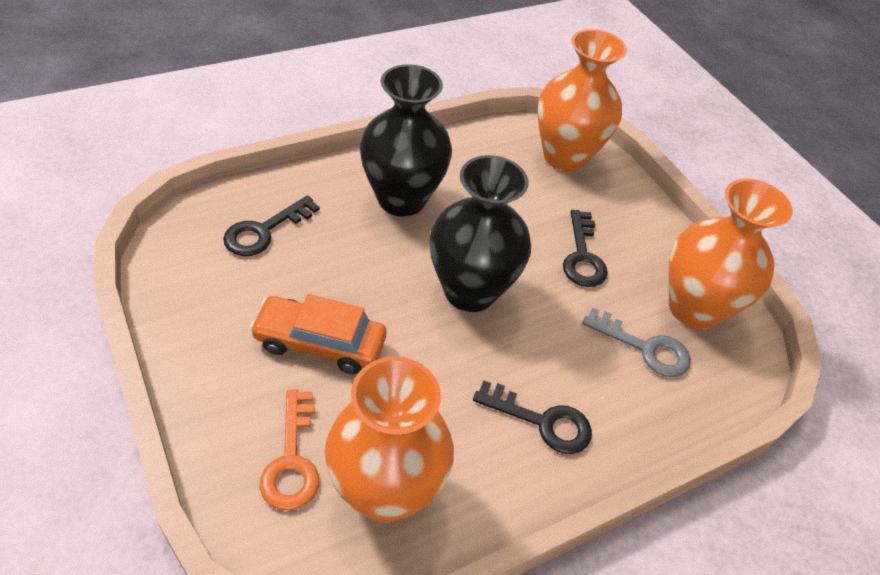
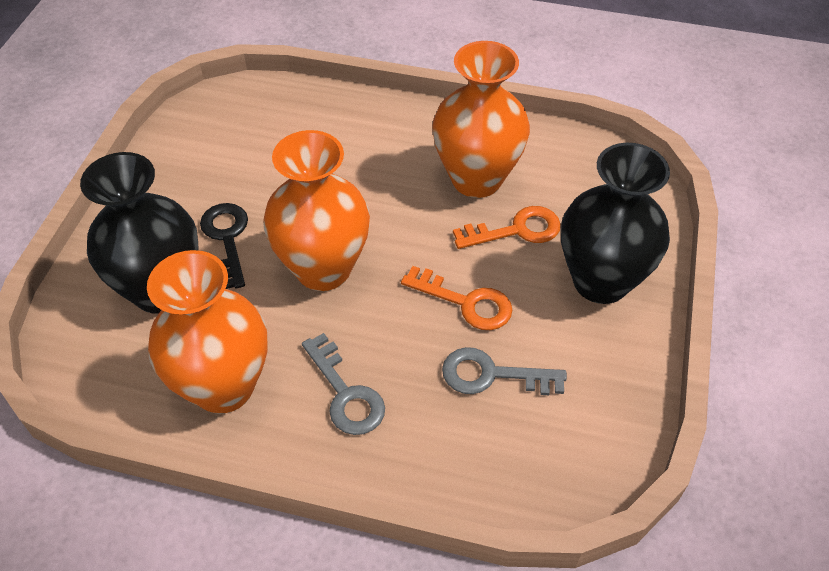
black key: 3 -> 1
grey key: 1 -> 2
orange car: 1 -> 0
orange key: 1 -> 2

